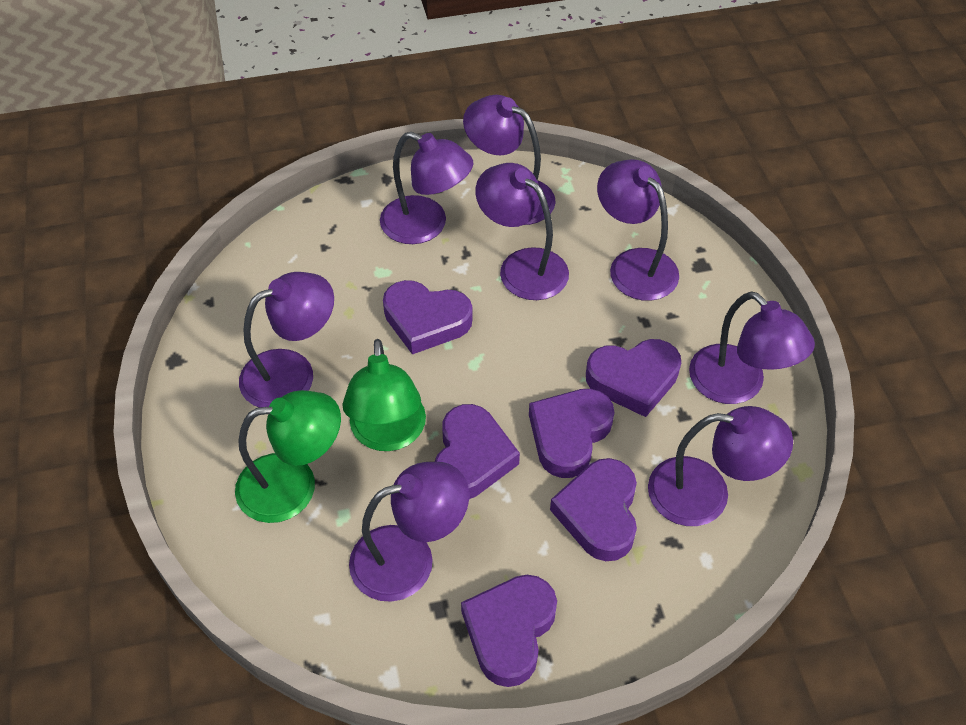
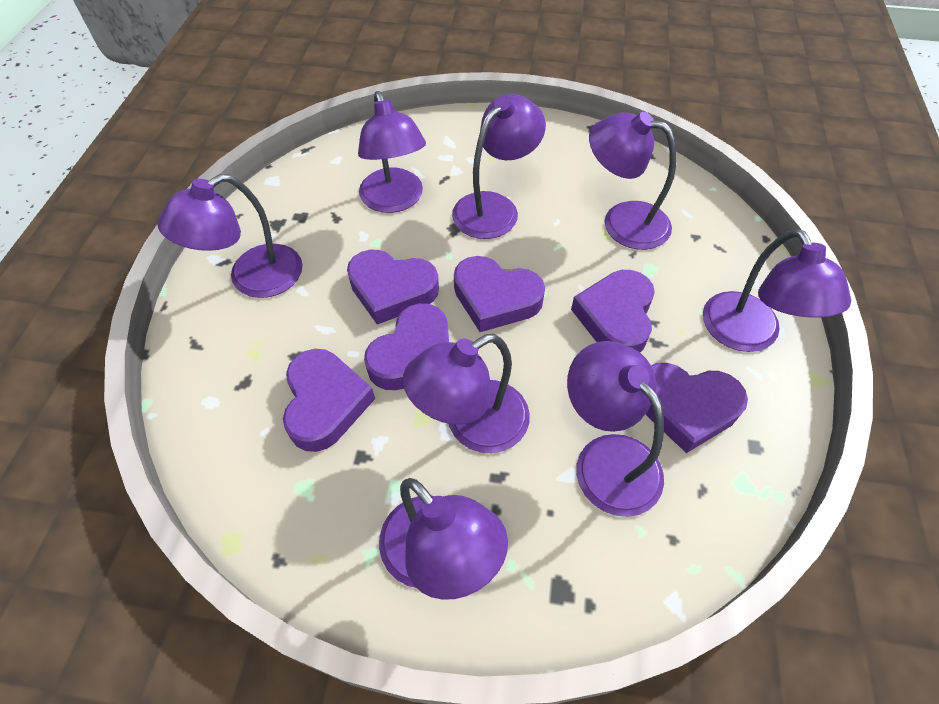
green lamp: 2 -> 0

